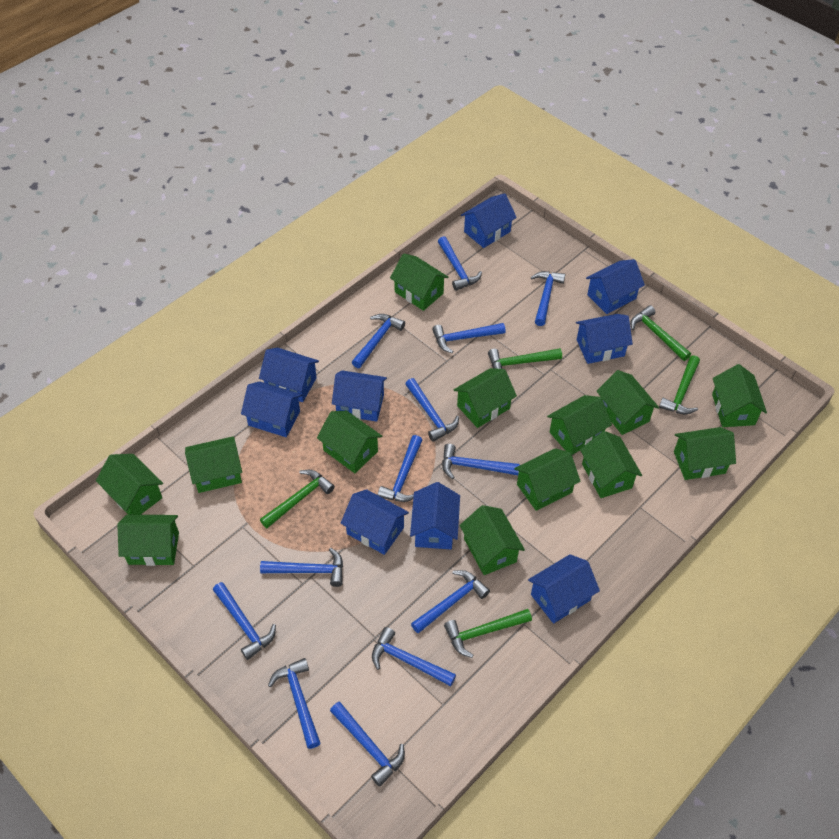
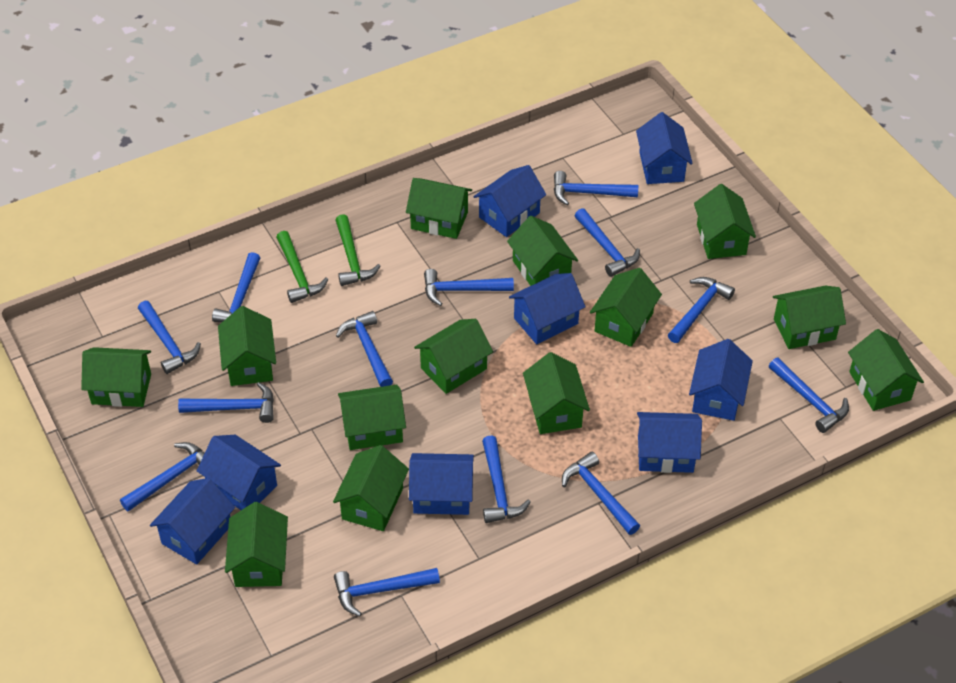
blue house: 9 -> 8
green hammer: 5 -> 2

